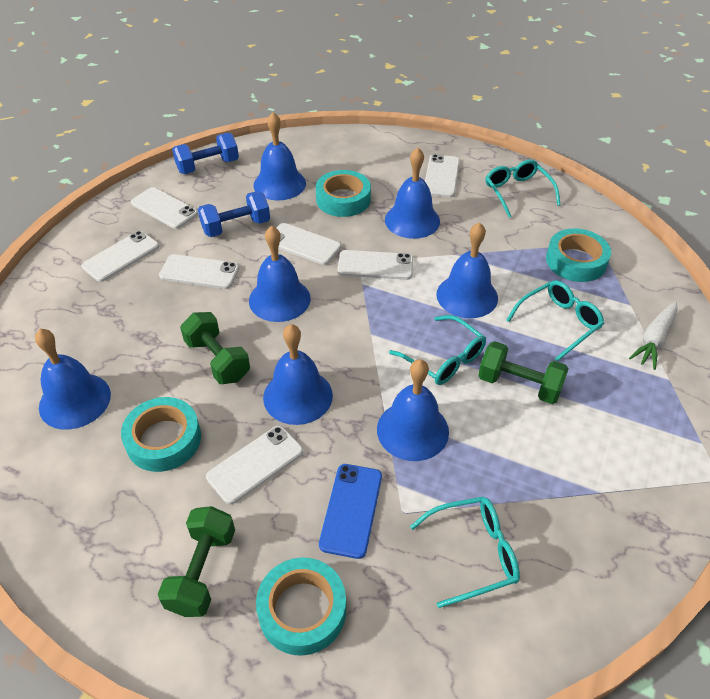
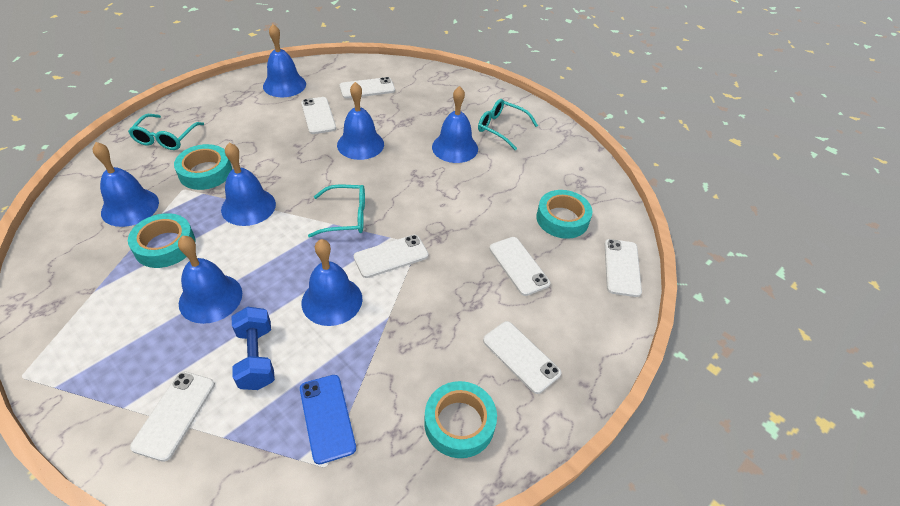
blue dumbbell: 2 -> 1
green dumbbell: 3 -> 0
turquoise glasses: 4 -> 3
white carrot: 1 -> 0

